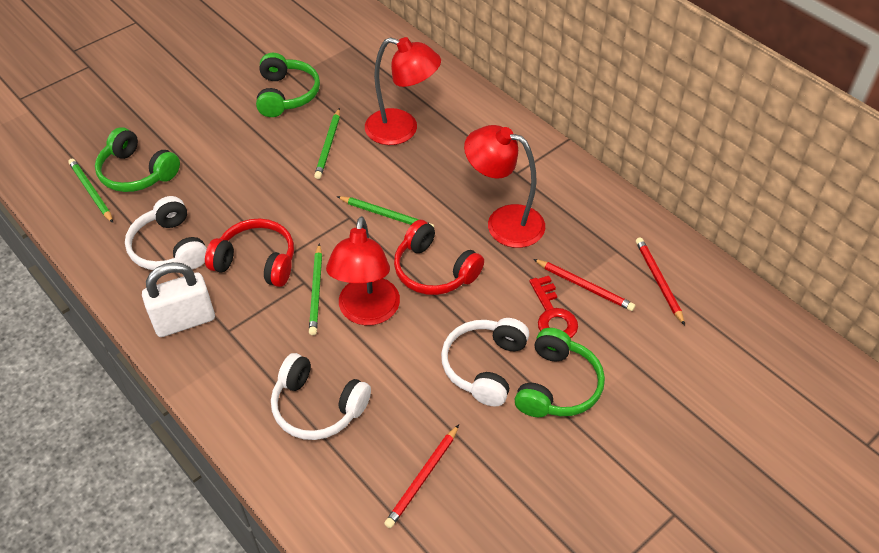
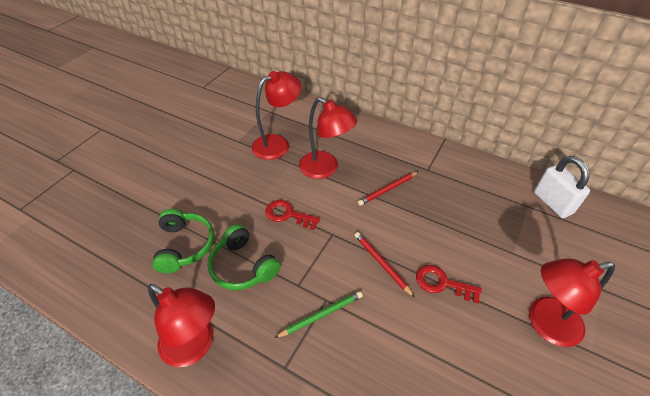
green headphones: 3 -> 2
green pencil: 4 -> 1
red headphones: 2 -> 0
red key: 1 -> 2
red lamp: 3 -> 4
red pencil: 3 -> 2
white headphones: 3 -> 0

